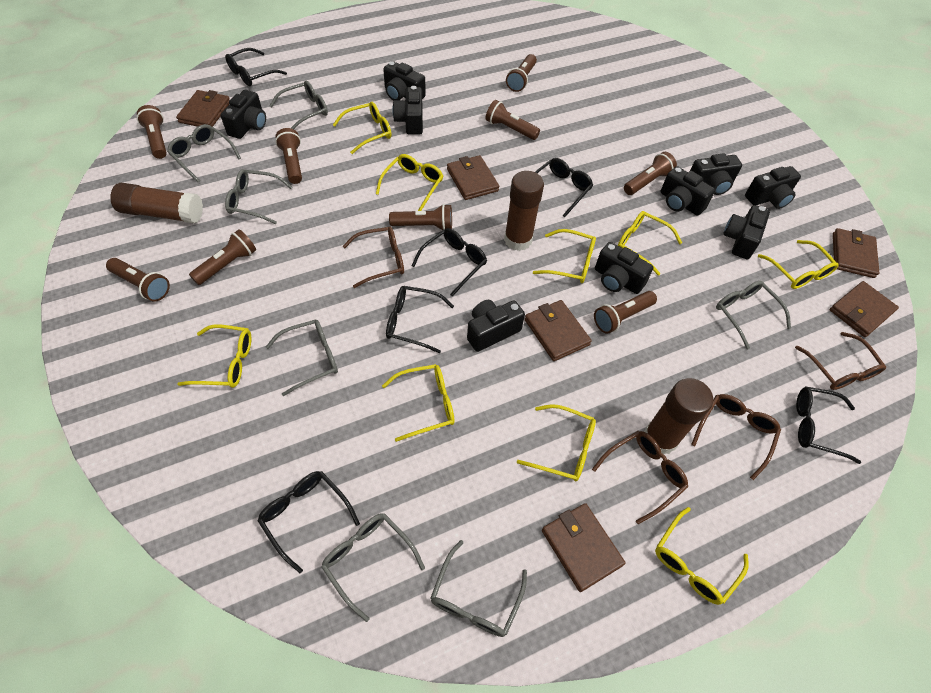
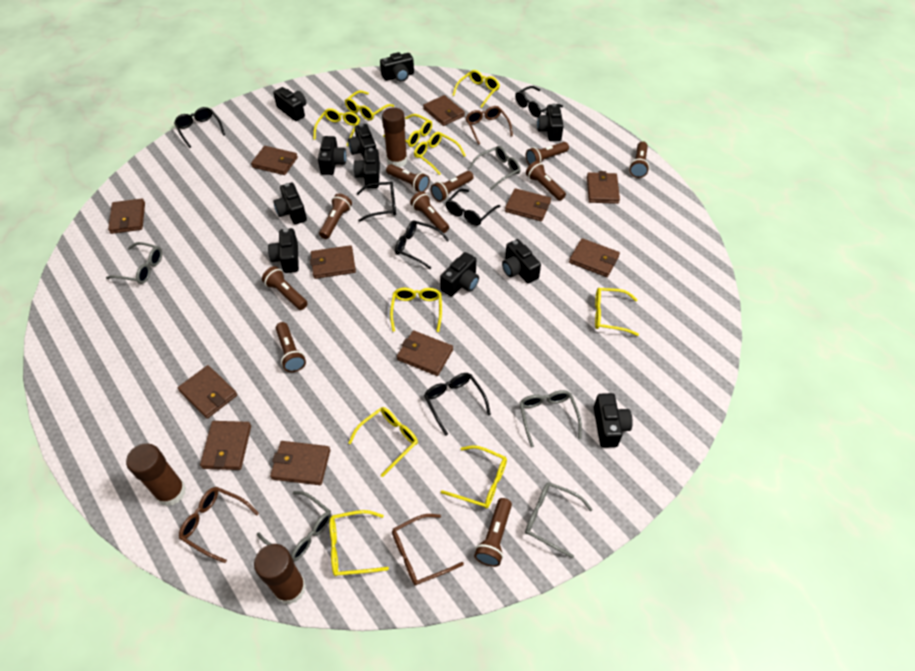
black camera: 9 -> 11
brown flashlight: 9 -> 10
brown glasses: 4 -> 3
brown wallet: 6 -> 11
grey glasses: 7 -> 5
yellow glasses: 9 -> 10

